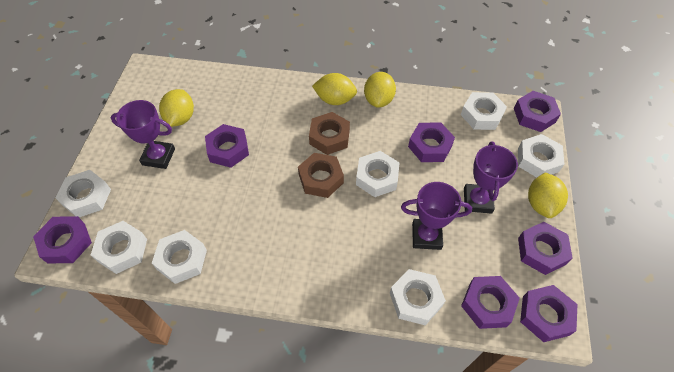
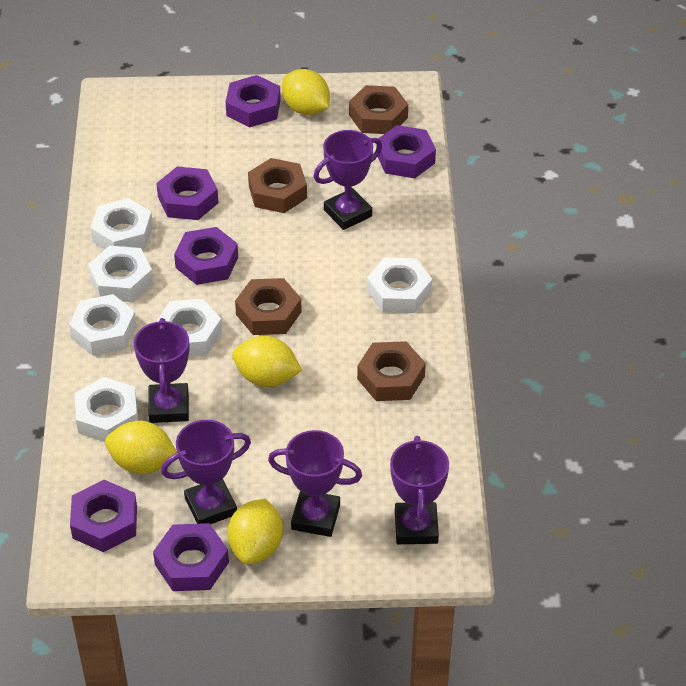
brown nut: 2 -> 4
purple nut: 7 -> 6
purple trophy: 3 -> 5
white nut: 7 -> 6

